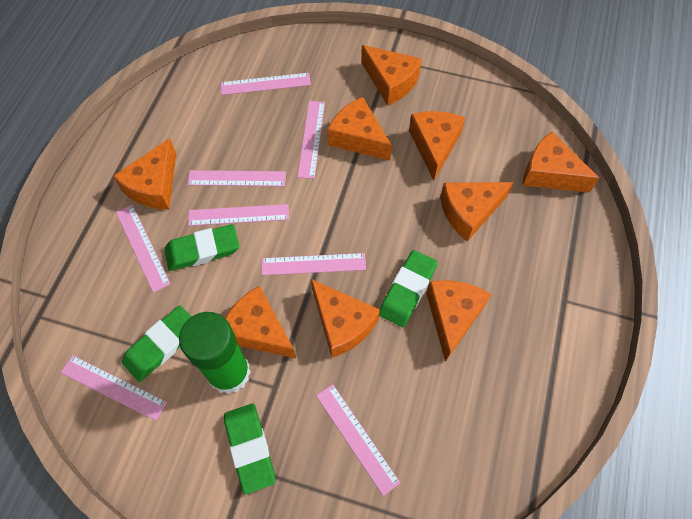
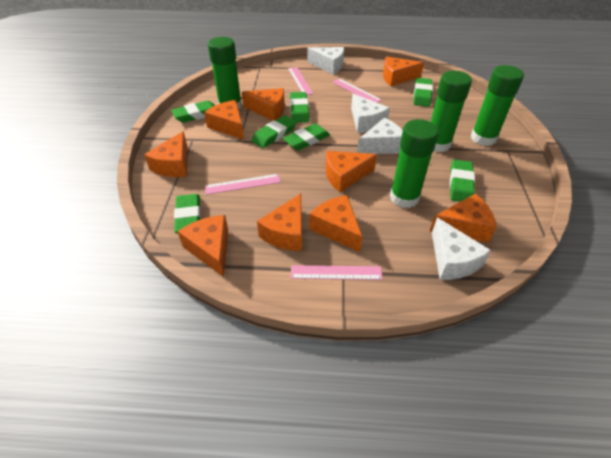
green eraser: 4 -> 7
green glue stick: 1 -> 4
pink ruler: 8 -> 4
white cheese: 0 -> 4

